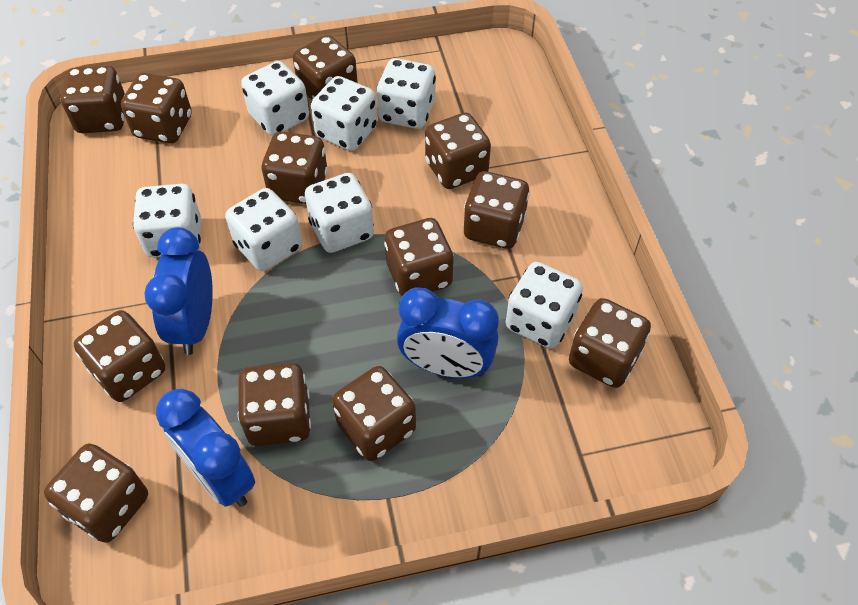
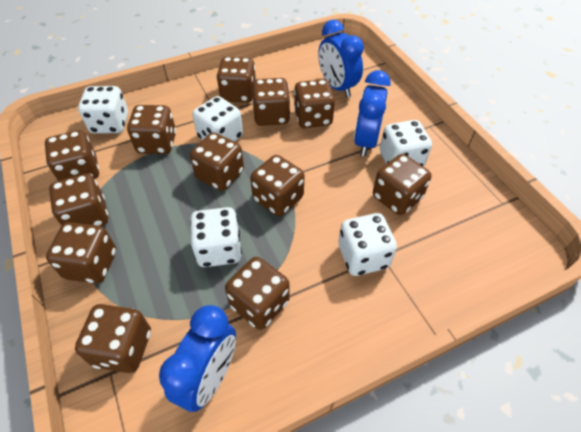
white dice: 7 -> 5

